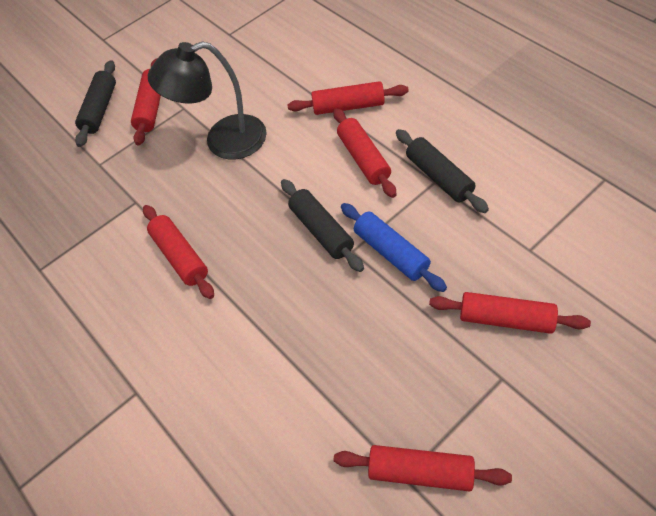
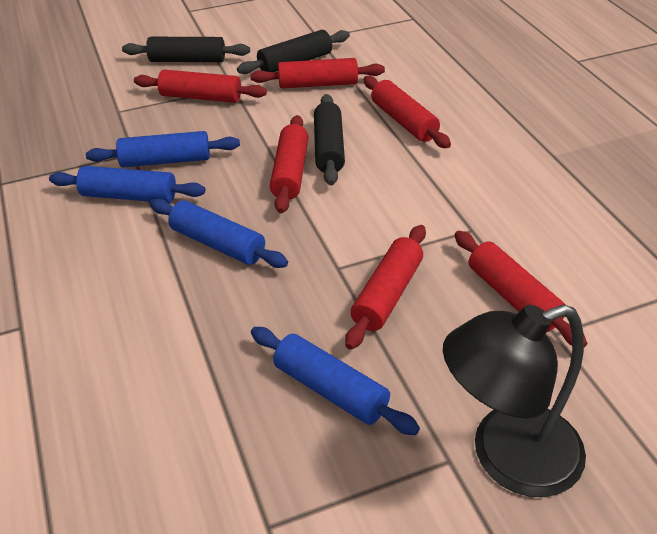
blue rolling pin: 1 -> 4

